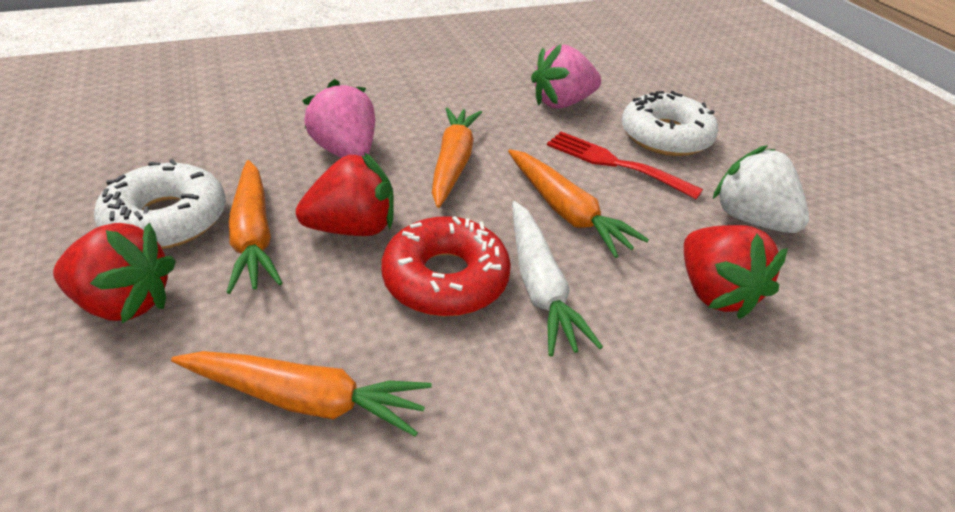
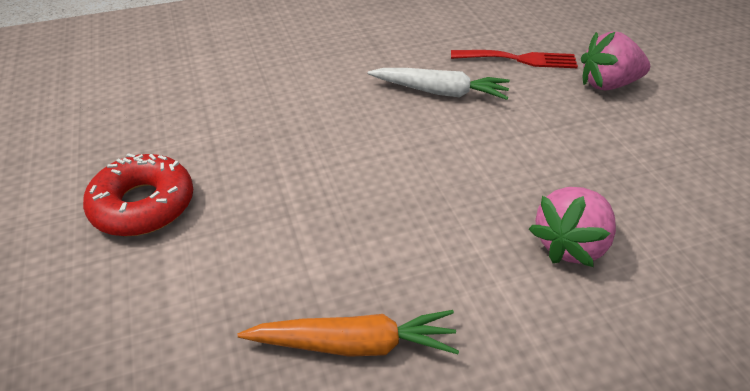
orange carrot: 4 -> 1
red strawberry: 3 -> 0
white donut: 2 -> 0
white strawberry: 1 -> 0

